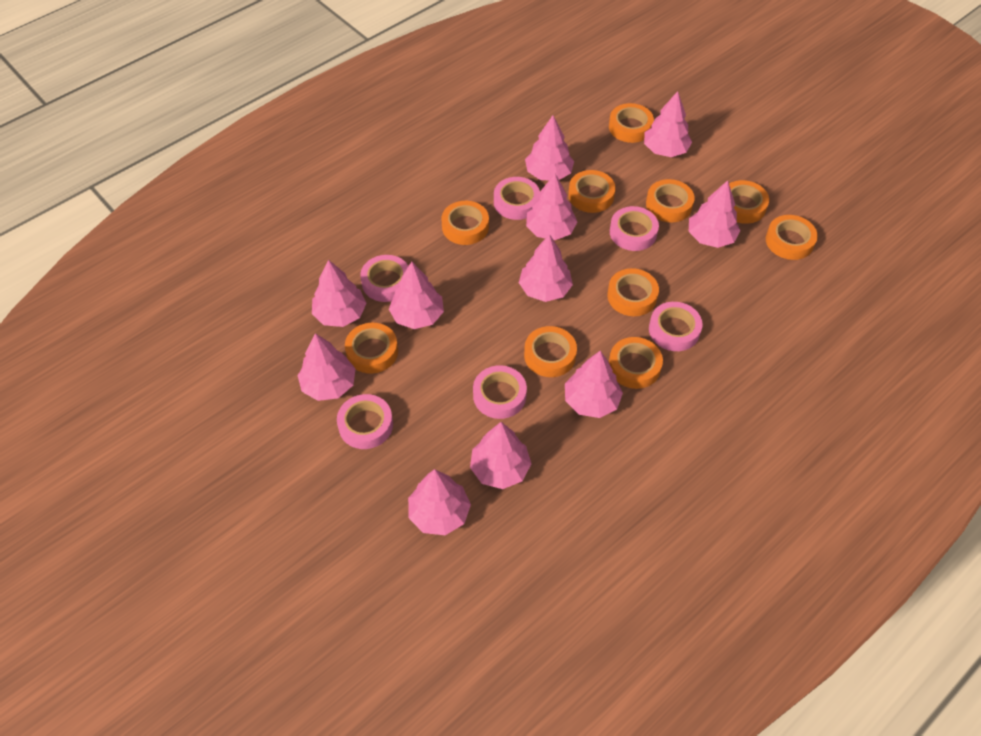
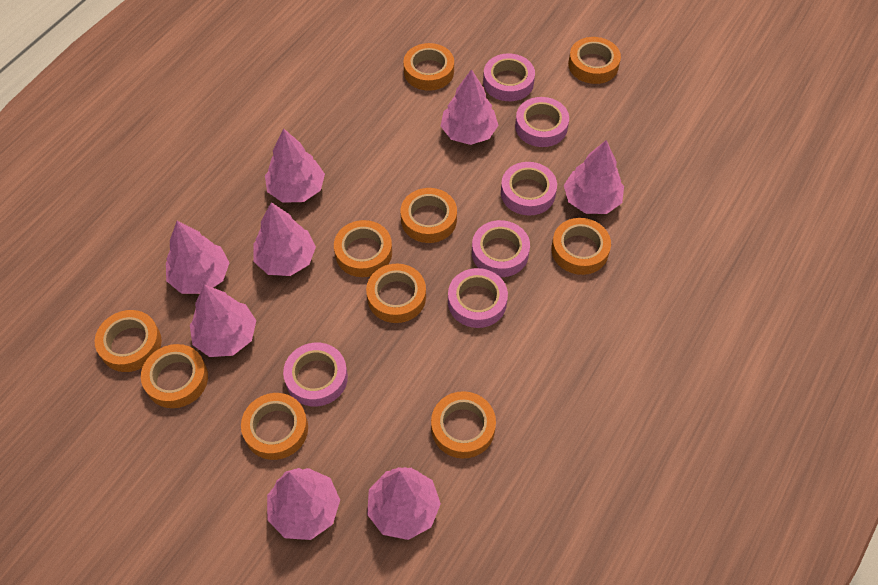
pink tree: 11 -> 8

